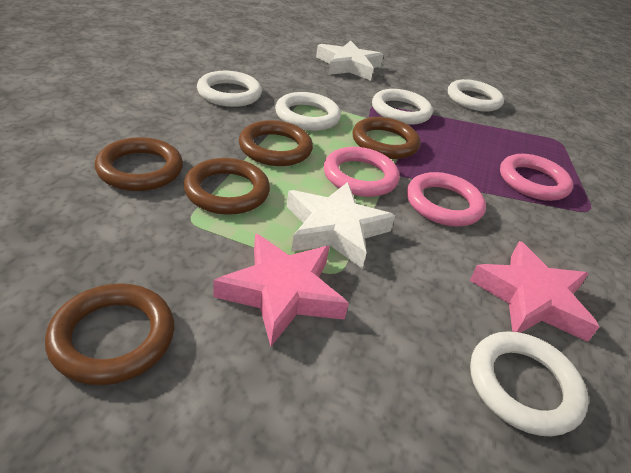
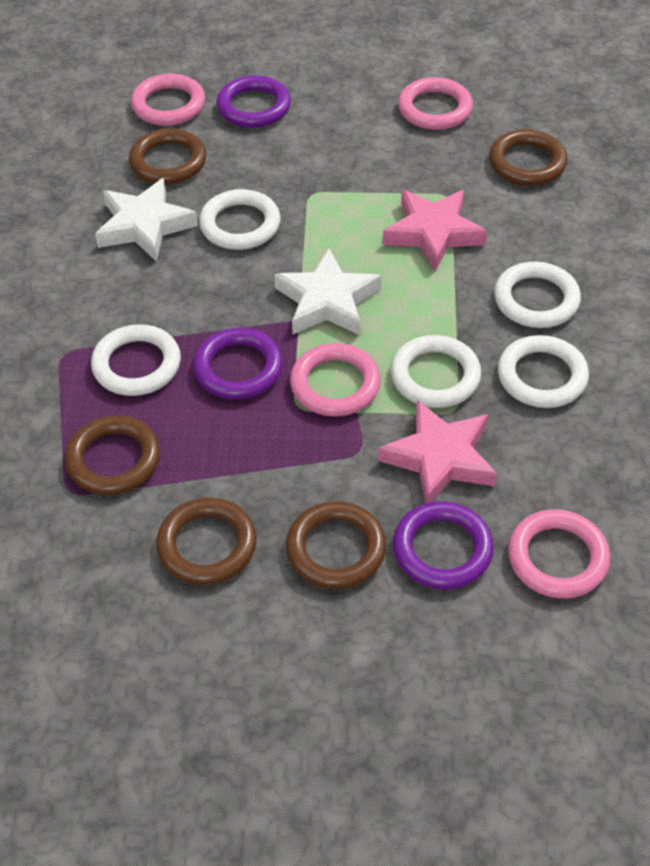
pink ring: 3 -> 4
purple ring: 0 -> 3

